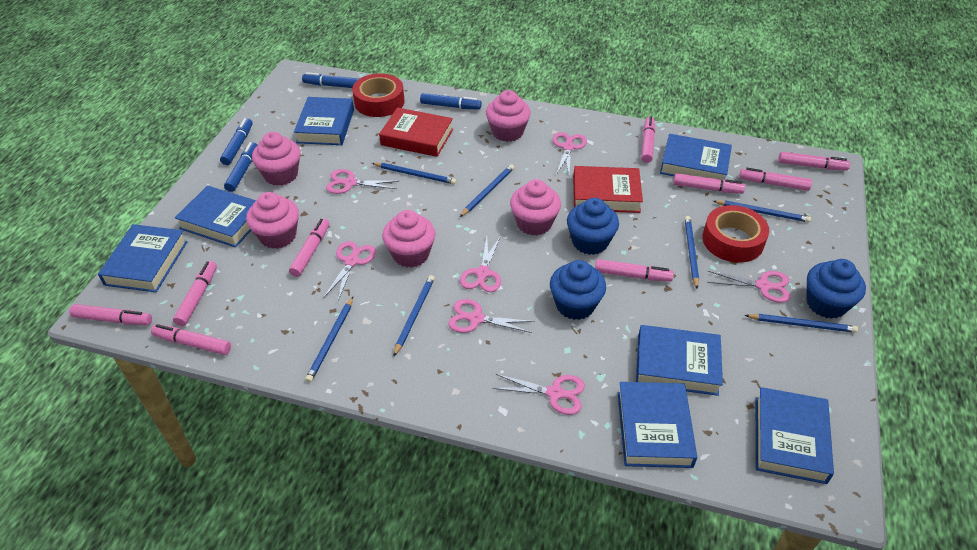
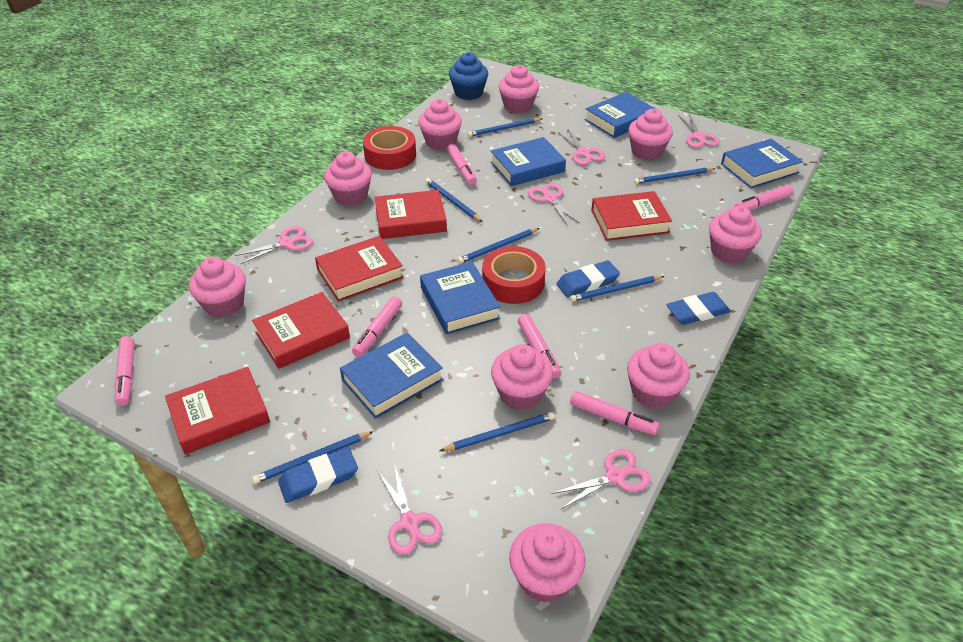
blue book: 7 -> 5
blue cupcake: 3 -> 1
blue eraser: 0 -> 3
blue marker: 4 -> 0
pink cupcake: 5 -> 9
pink marker: 9 -> 6
pink scissors: 7 -> 6
red book: 2 -> 5

